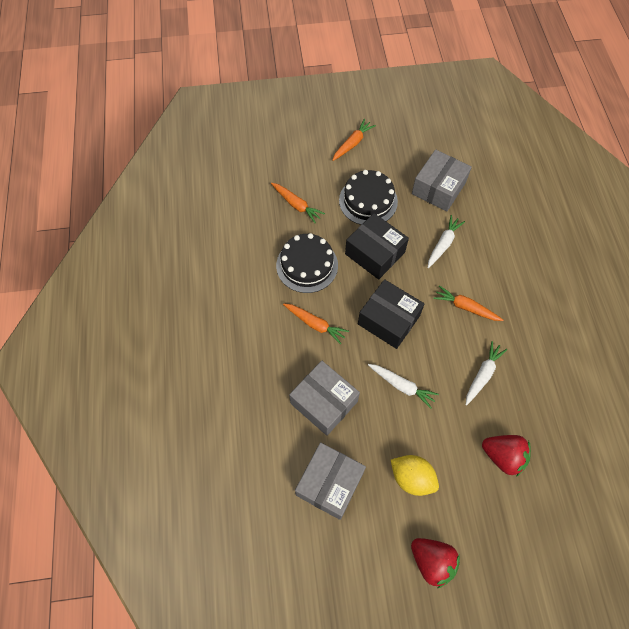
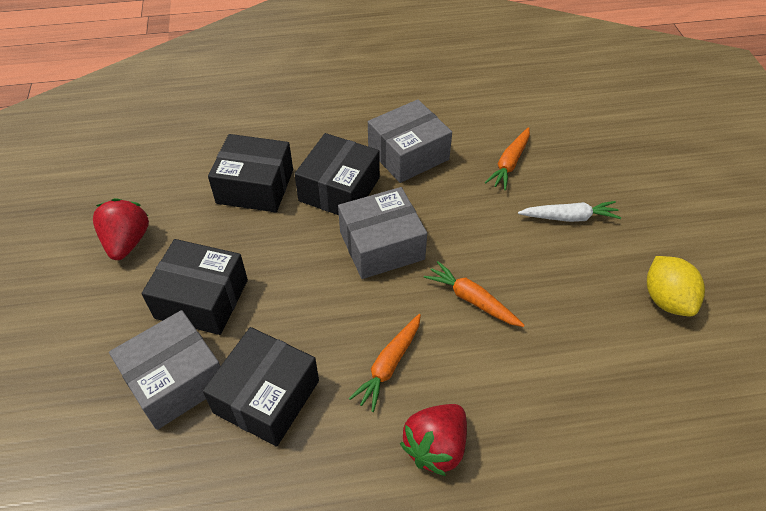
black box: 2 -> 4
black cake: 2 -> 0
orange carrot: 4 -> 3
white carrot: 3 -> 1

